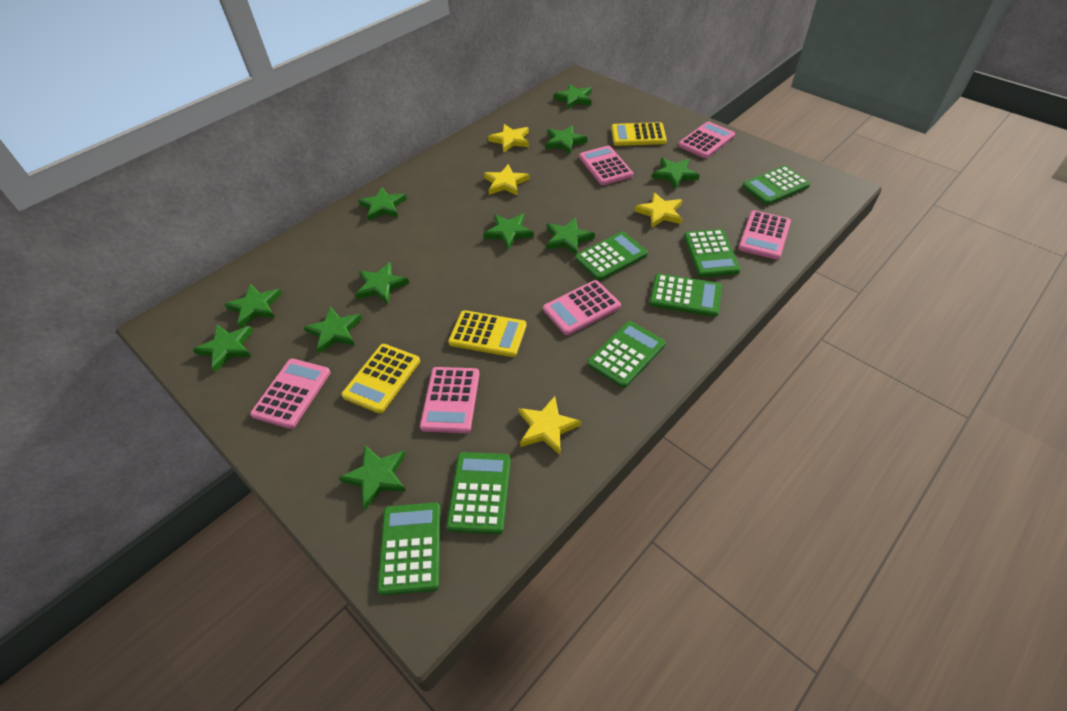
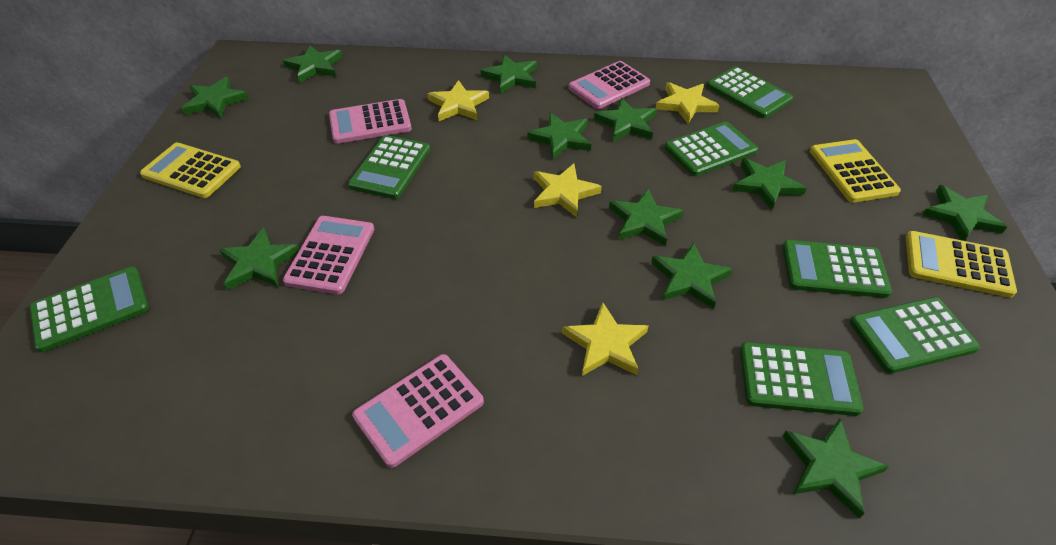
pink calculator: 6 -> 4

